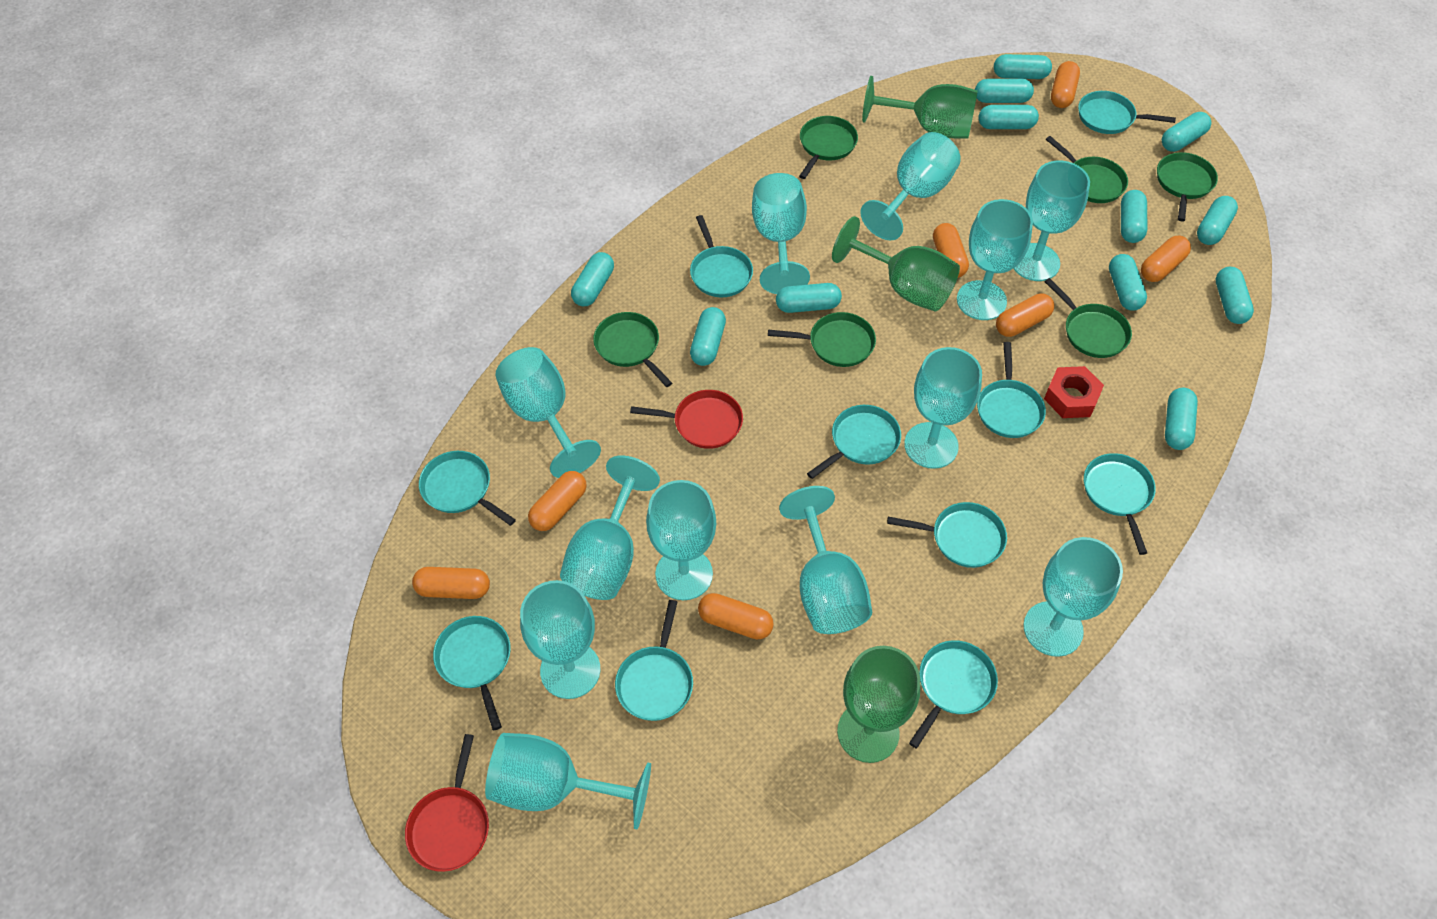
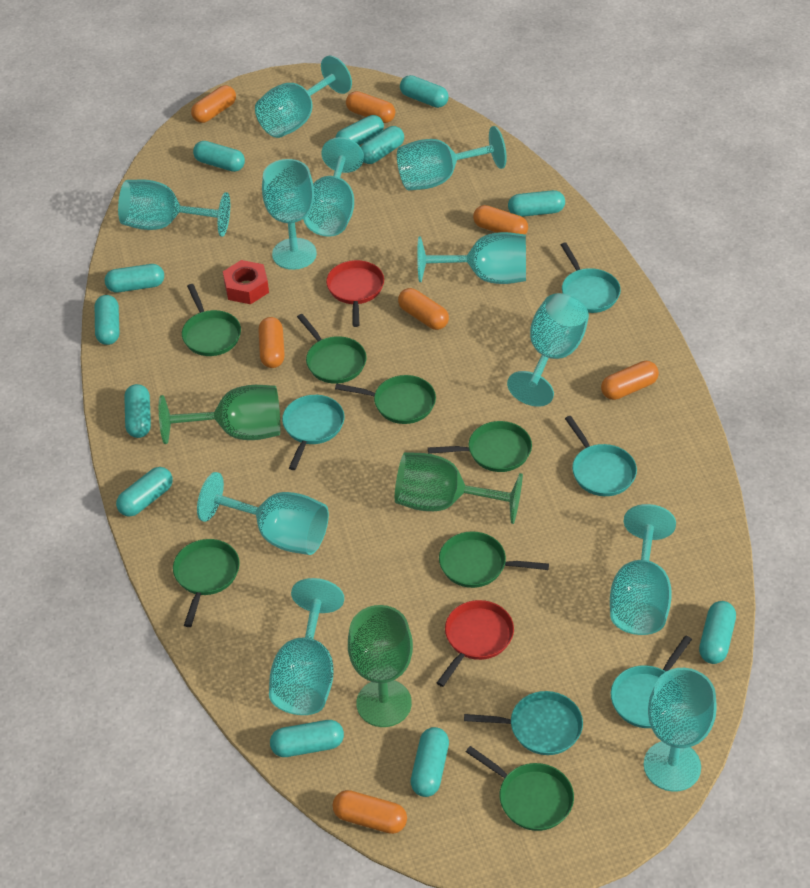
green pan: 6 -> 7
turquoise goblet: 12 -> 11
turquoise pan: 10 -> 5

